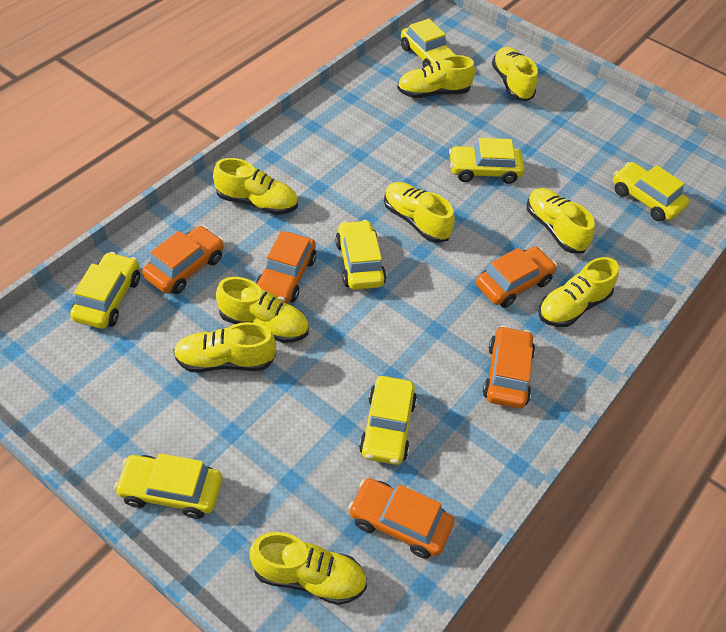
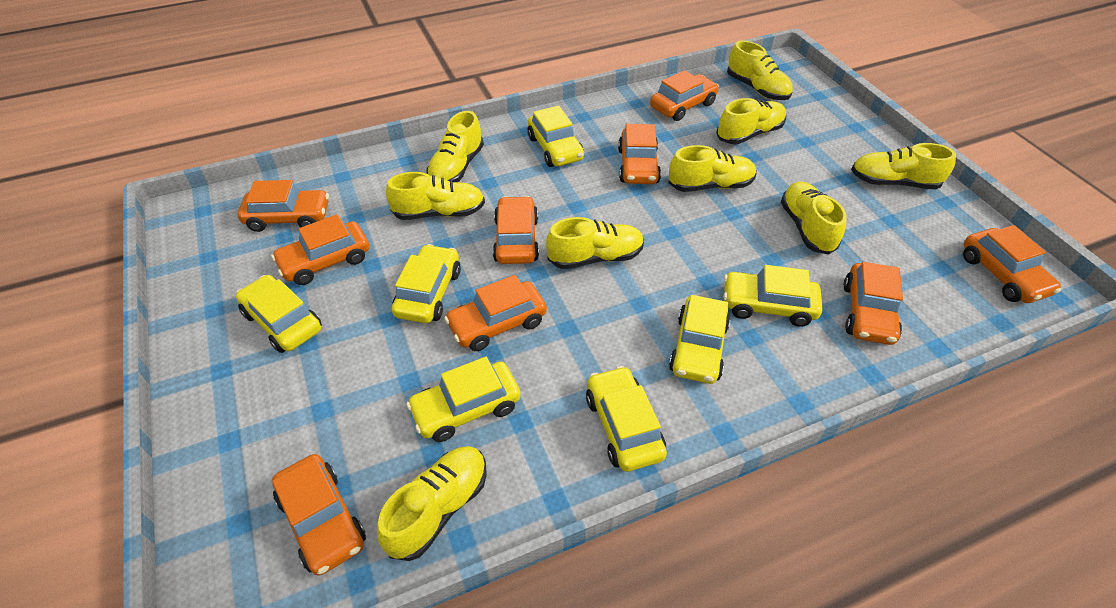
orange car: 5 -> 9

